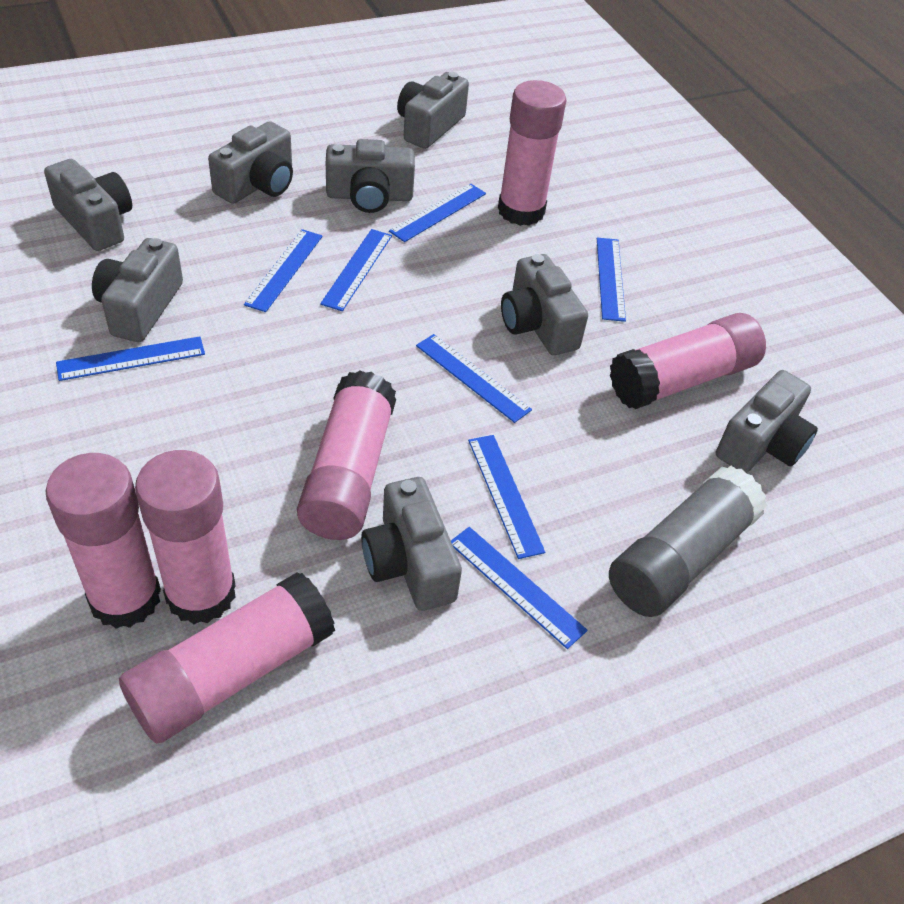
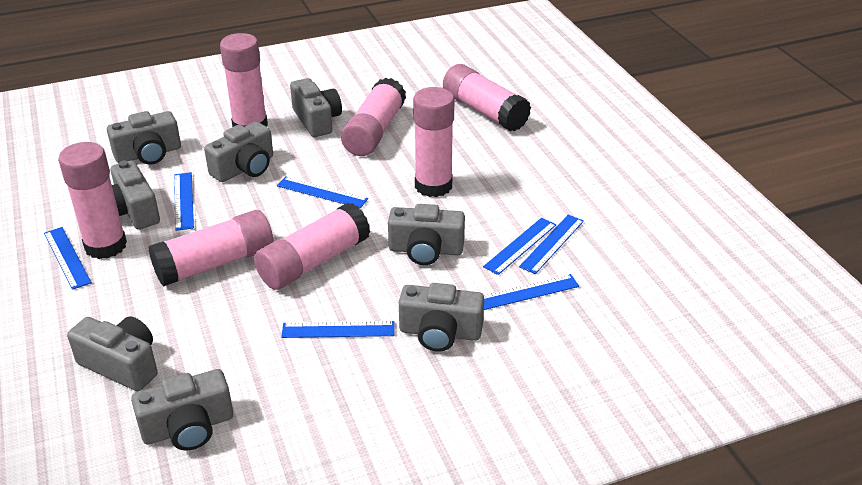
blue ruler: 8 -> 7
grey glue stick: 1 -> 0
pink glue stick: 6 -> 7

